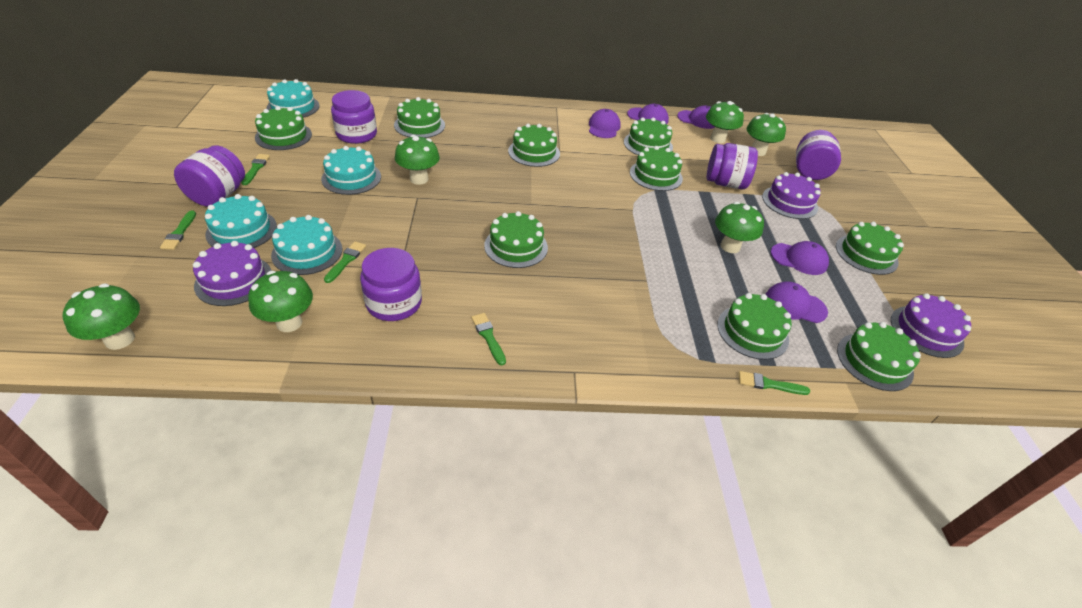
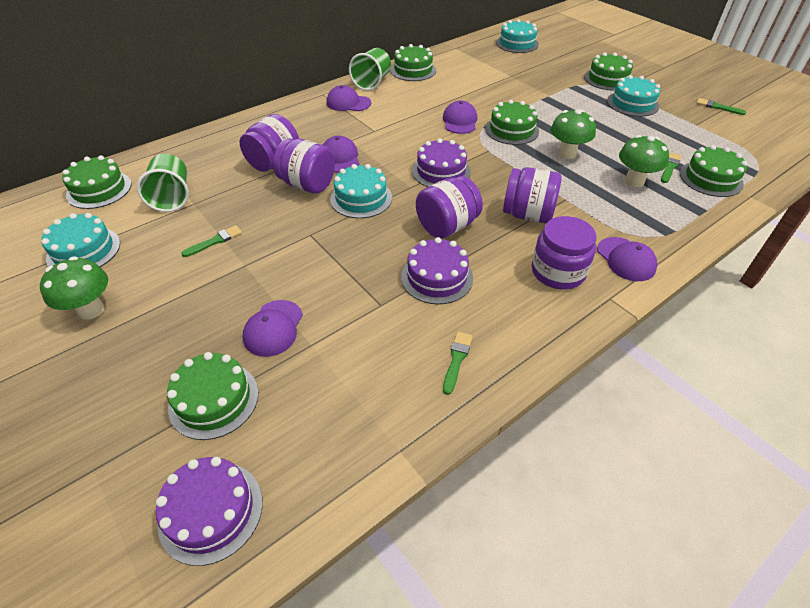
green brush: 5 -> 4
green cake: 9 -> 6
green cup: 0 -> 2
green mushroom: 6 -> 3

